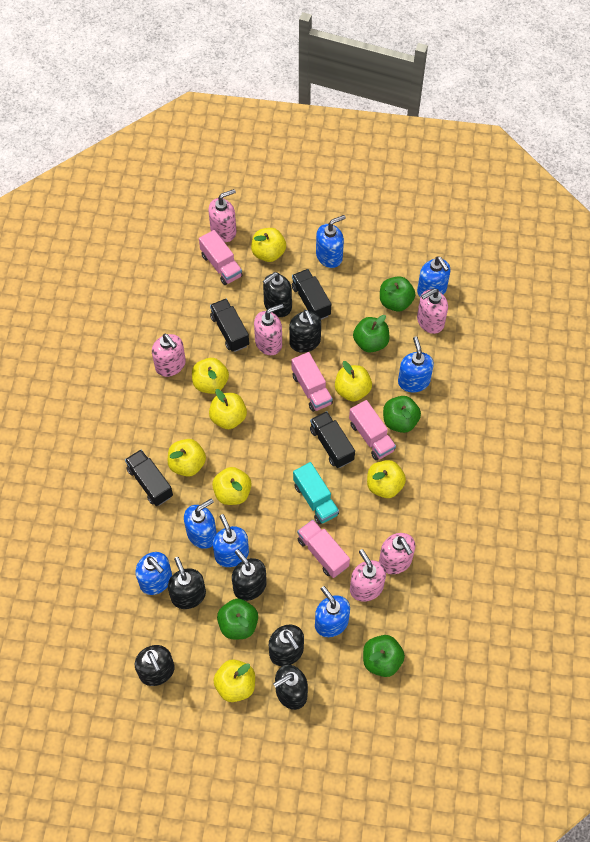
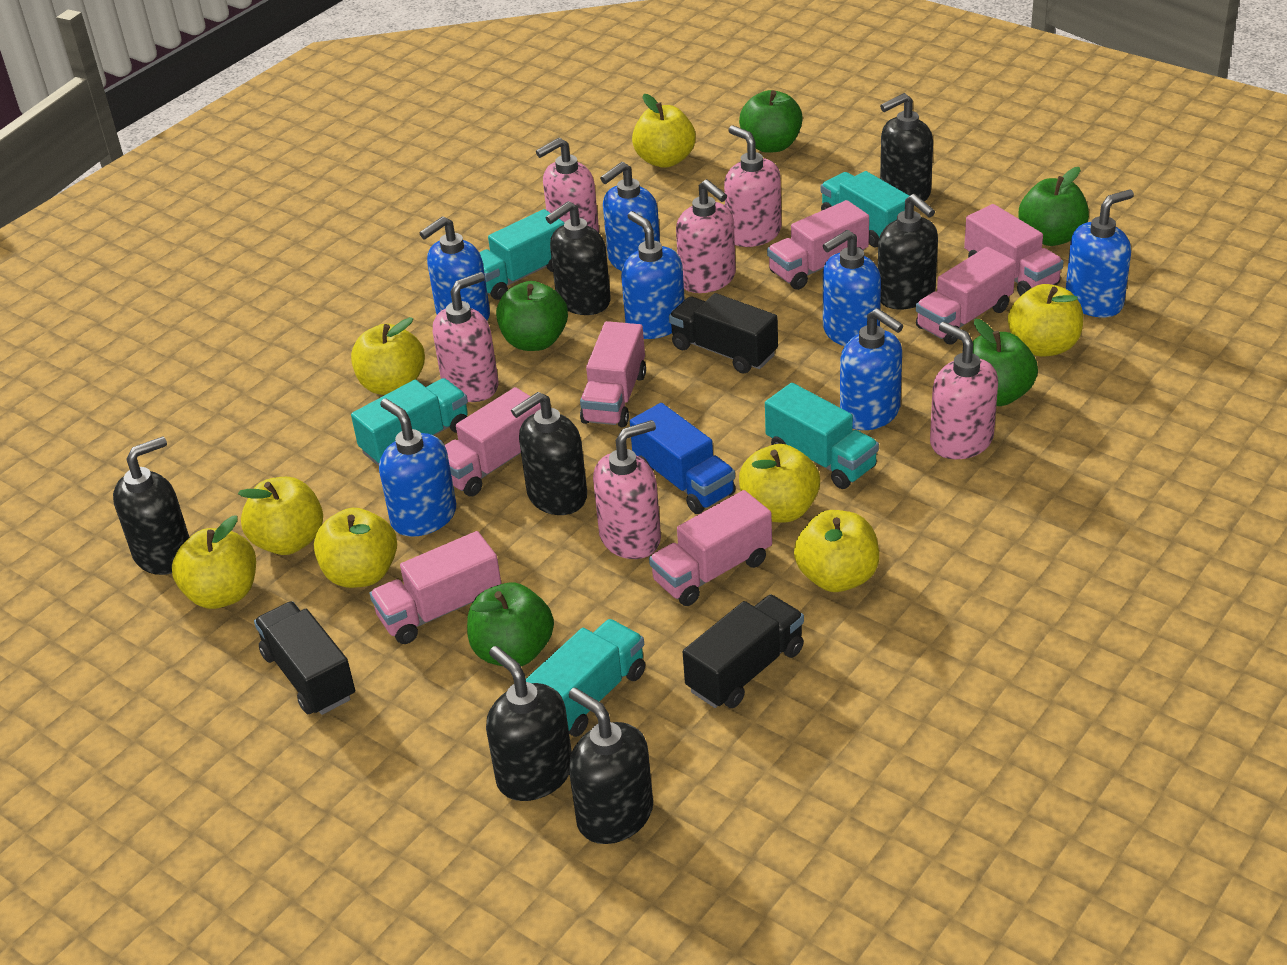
black truck: 4 -> 3
blue truck: 0 -> 1
pink truck: 4 -> 7
turquoise truck: 1 -> 5

